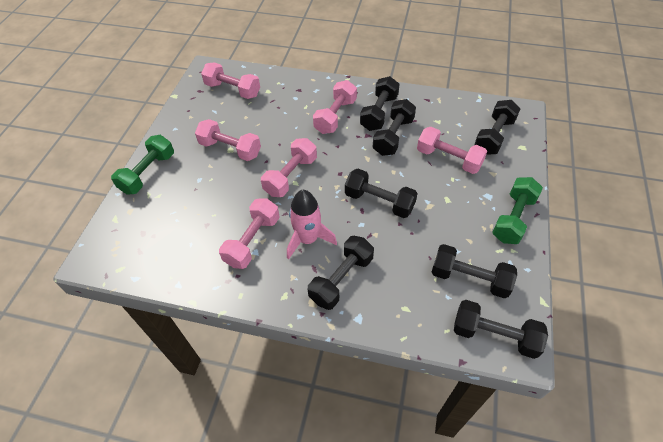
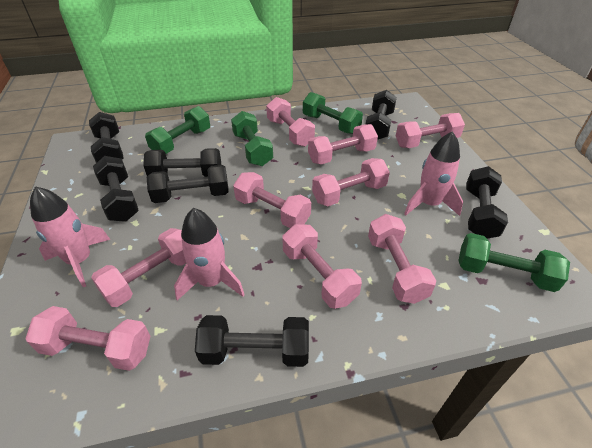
green dumbbell: 2 -> 4
pink dumbbell: 6 -> 9
pink rocket: 1 -> 3

